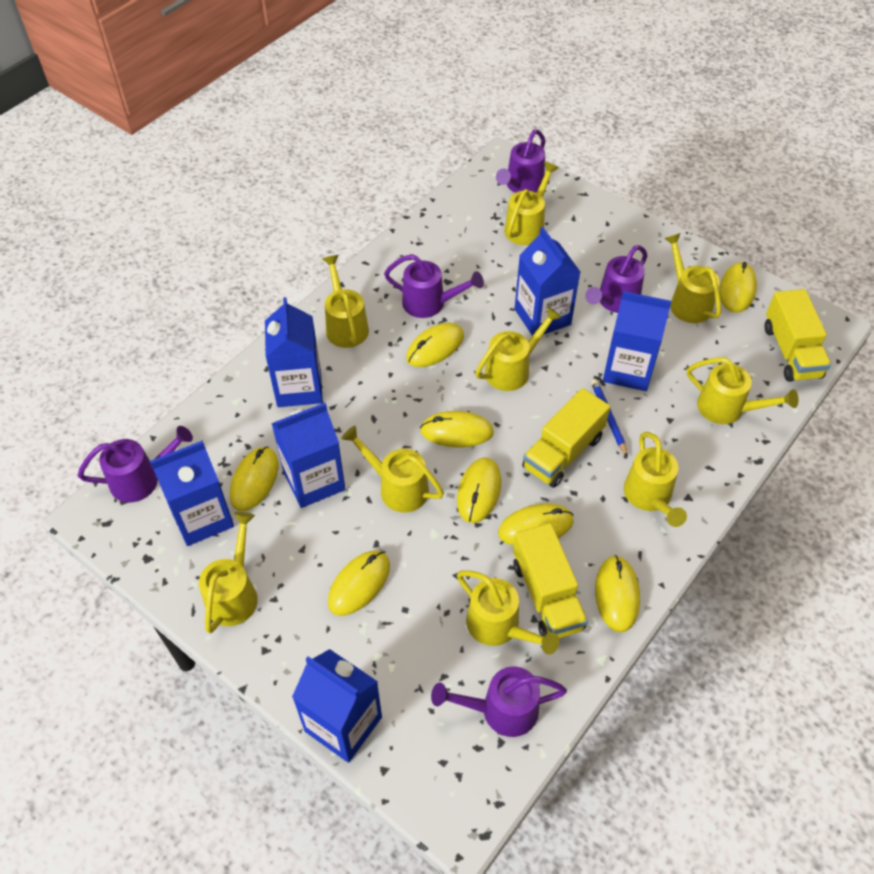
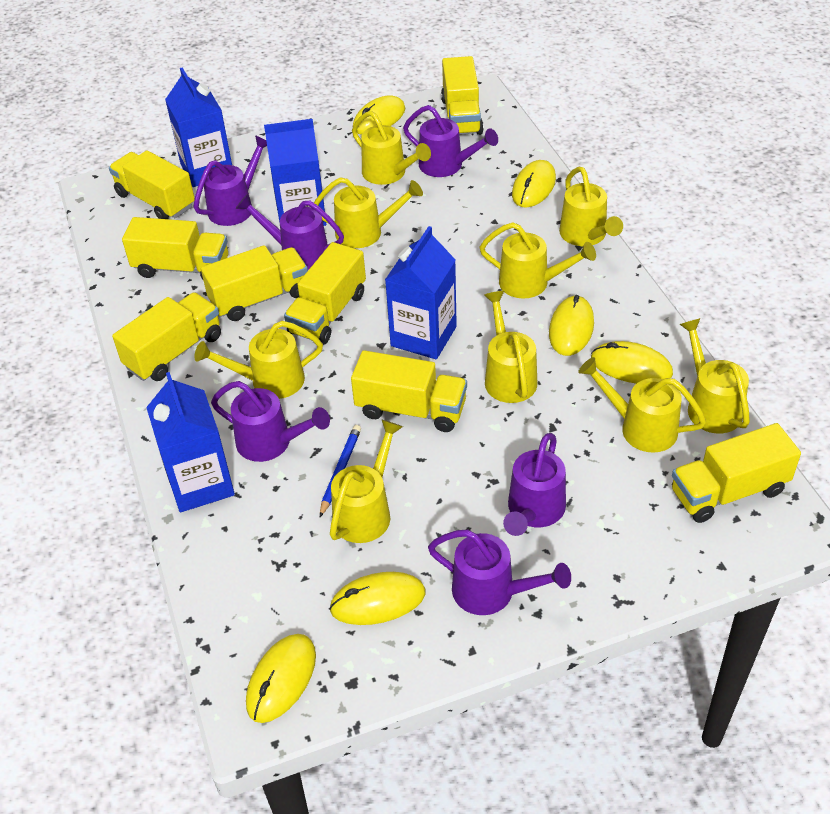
blue carton: 6 -> 4
purple watering can: 5 -> 6
yellow mouse: 8 -> 6
yellow truck: 3 -> 8

